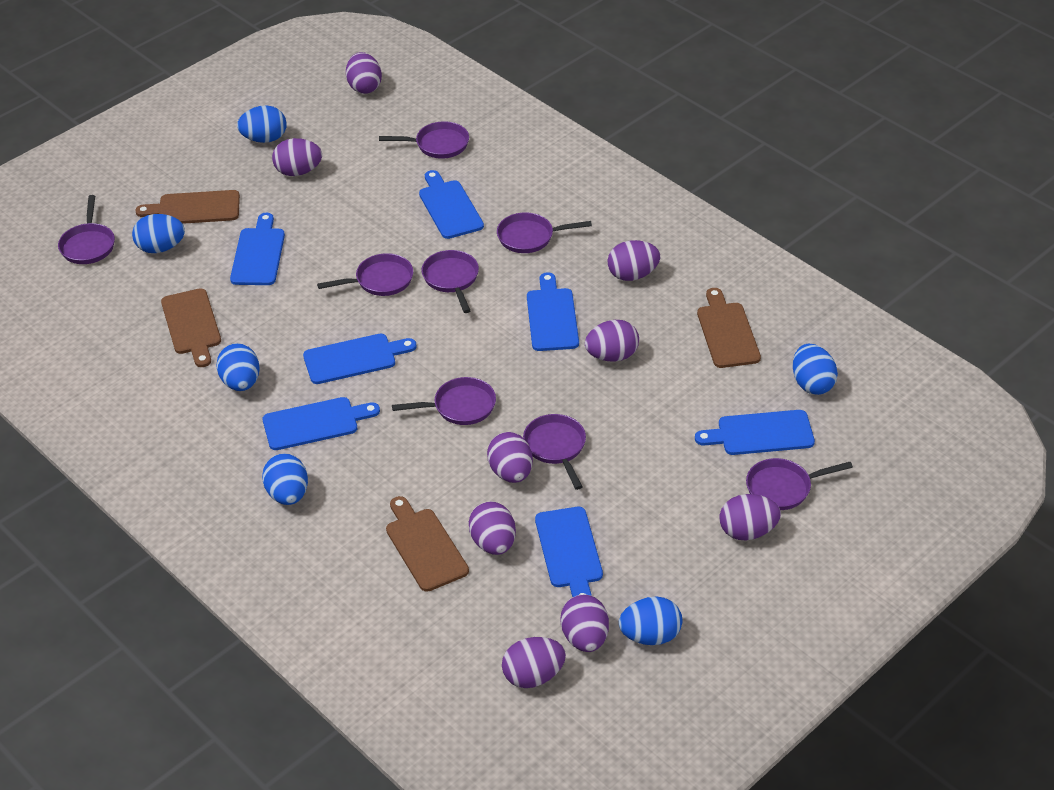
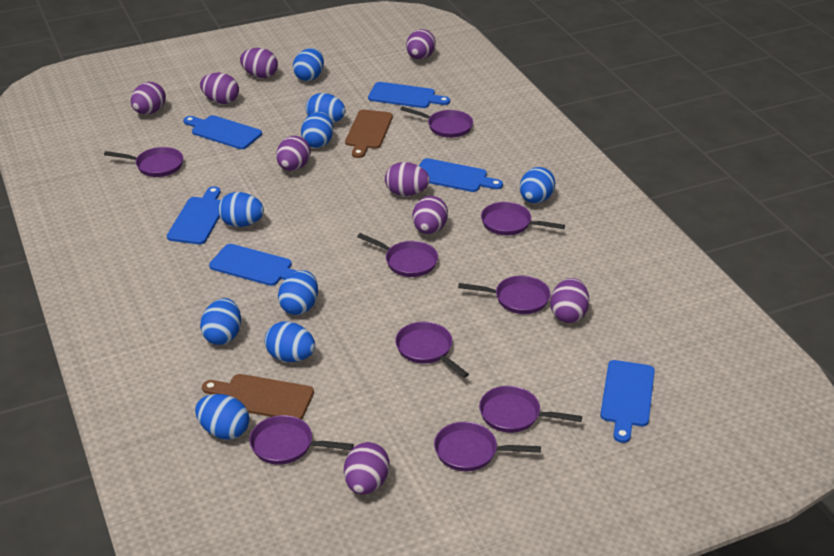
blue cutting board: 7 -> 6
blue egg: 6 -> 9
brown cutting board: 4 -> 2
purple pan: 8 -> 9

